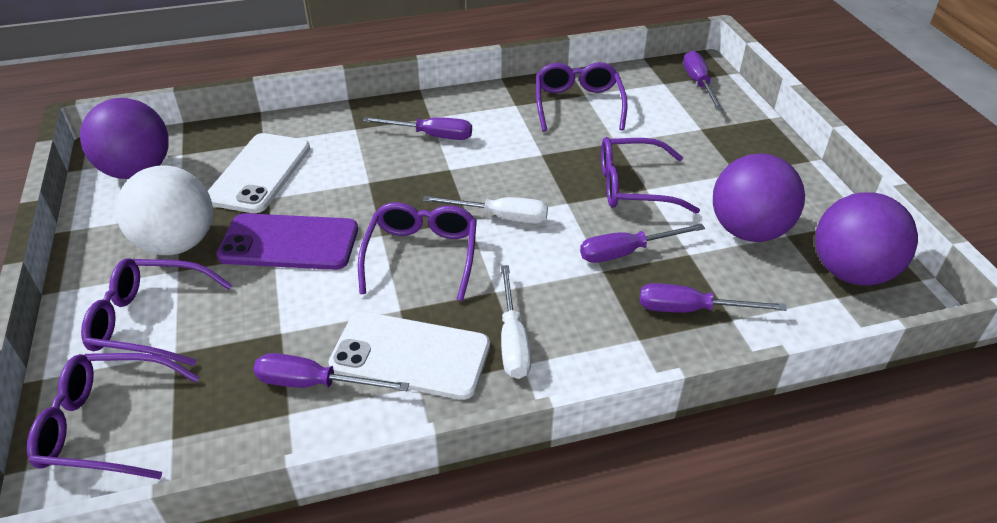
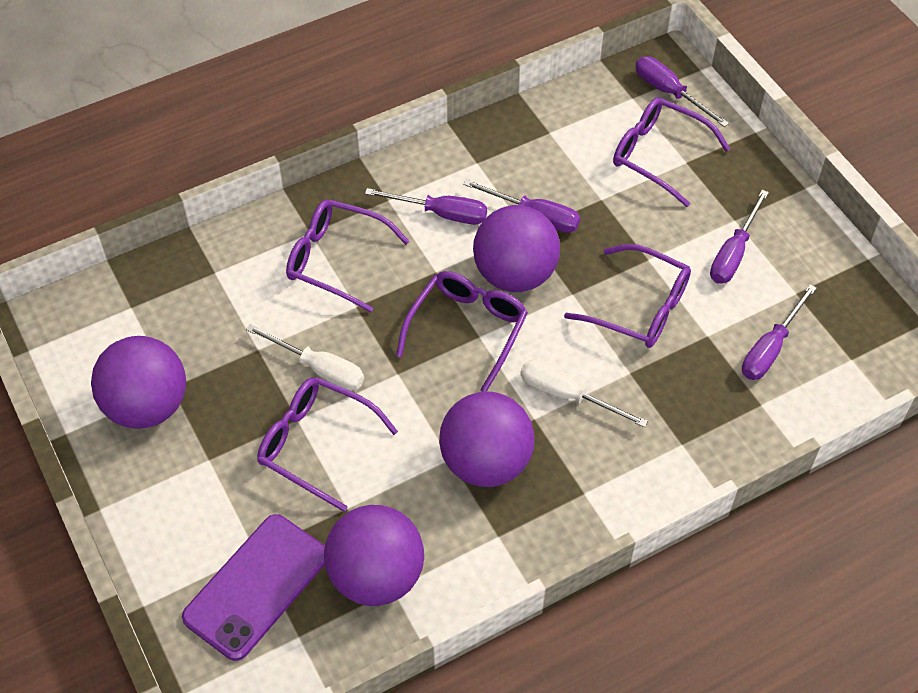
purple ball: 3 -> 4
white ball: 1 -> 0
white phone: 2 -> 0

